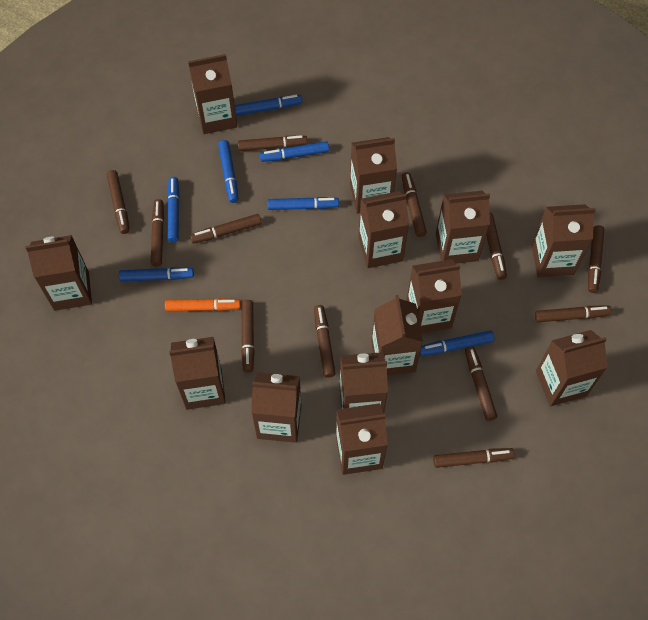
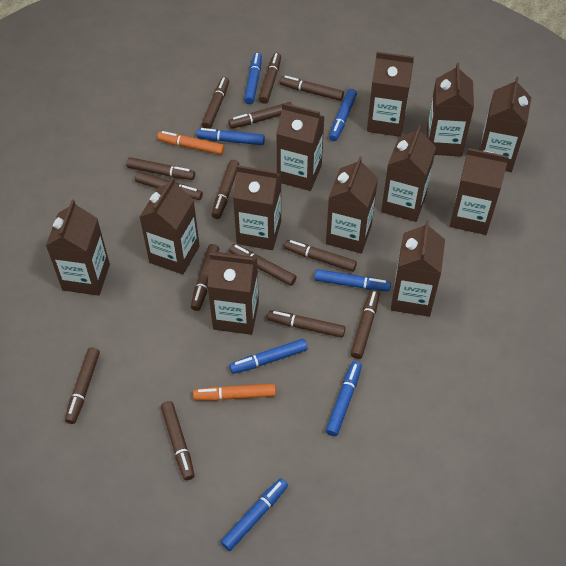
brown carton: 13 -> 12
brown marker: 12 -> 14
orange marker: 1 -> 2

